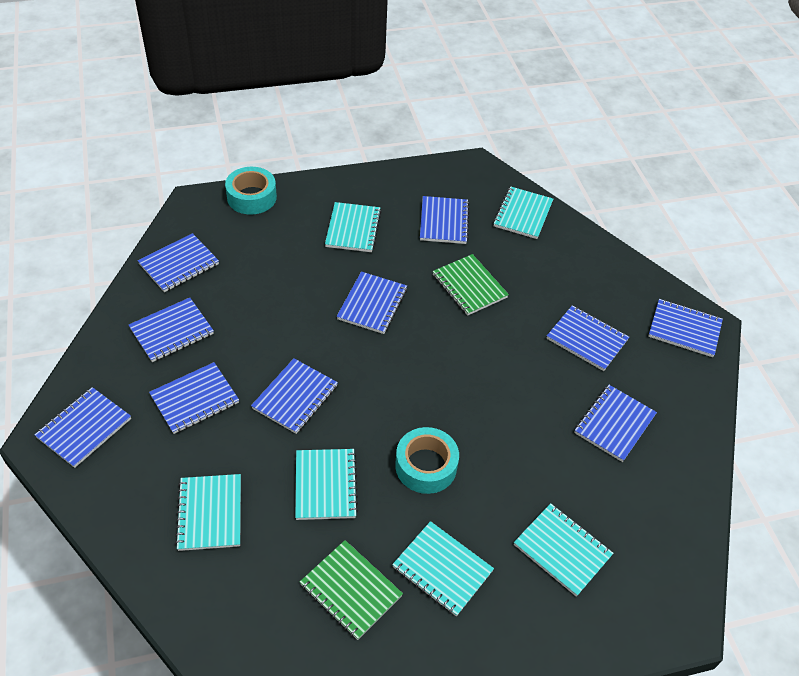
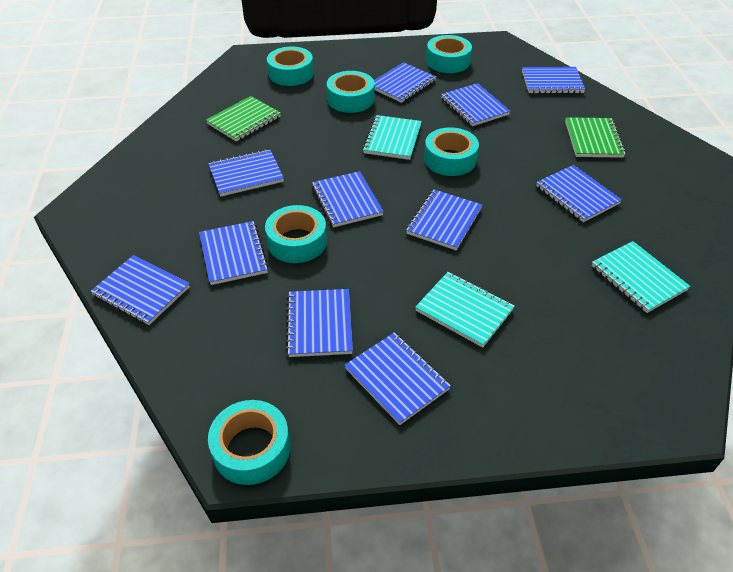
blue notebook: 10 -> 11
turquoise notebook: 6 -> 3
turquoise tape: 2 -> 6

